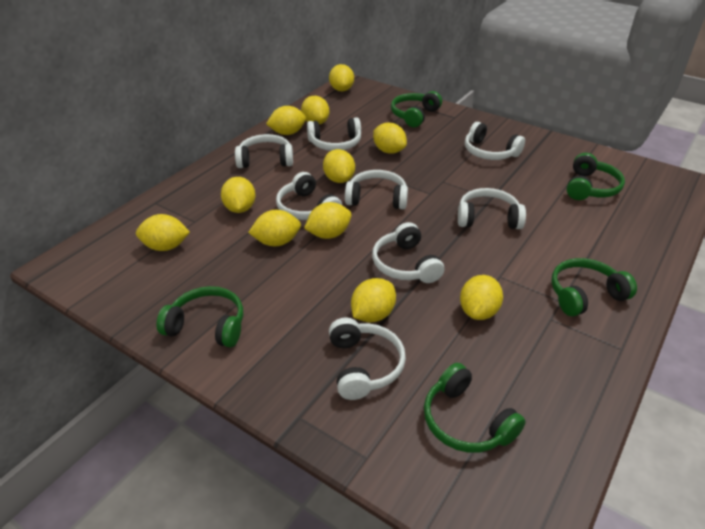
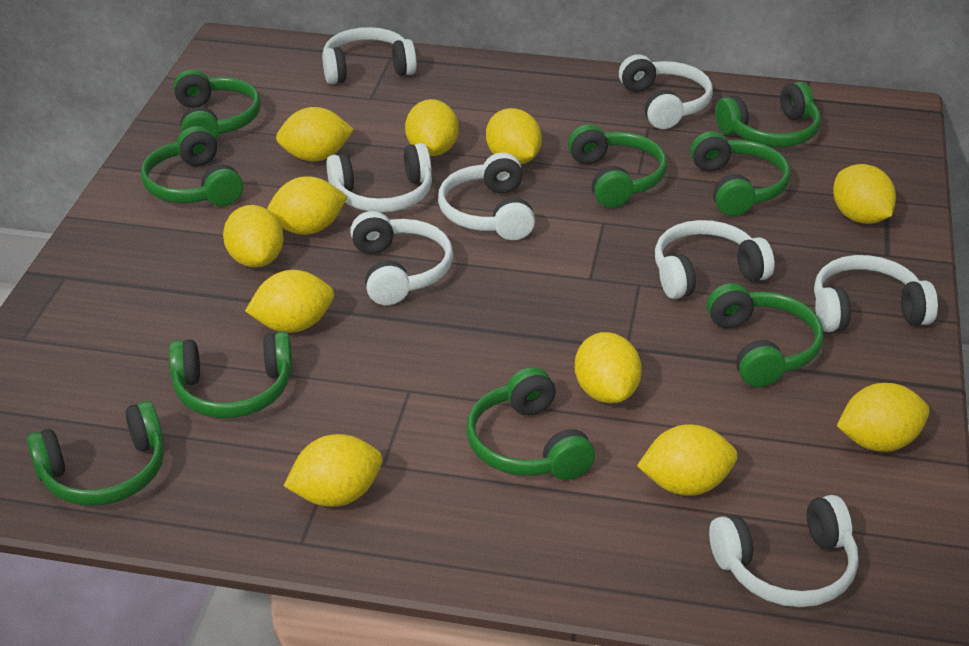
green headphones: 5 -> 9

